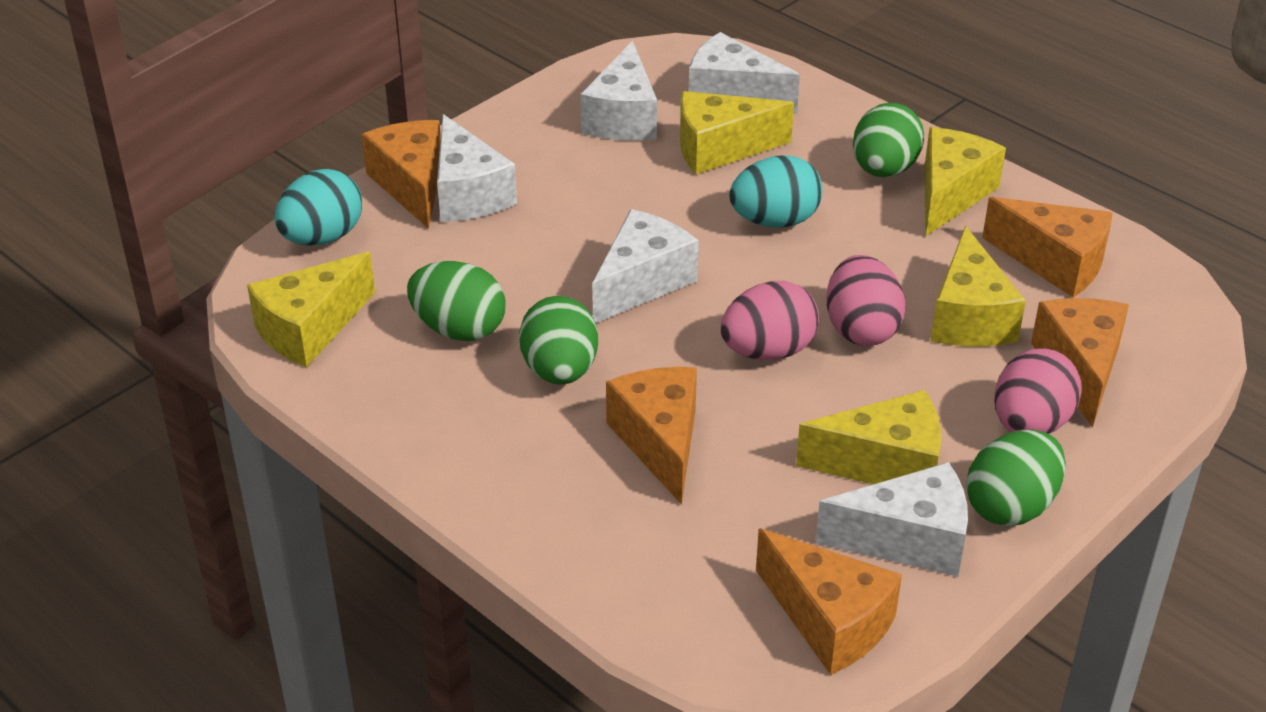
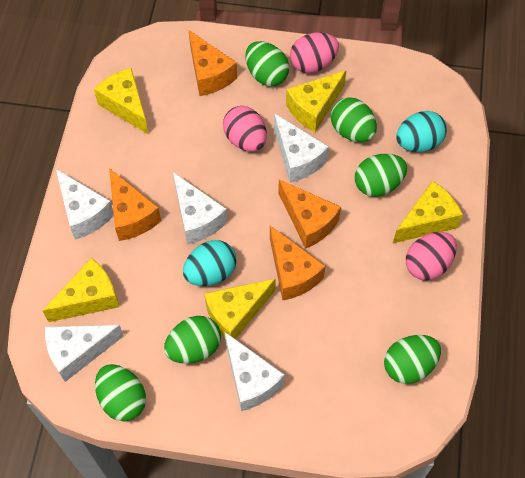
green egg: 4 -> 6
orange cheese: 5 -> 4

